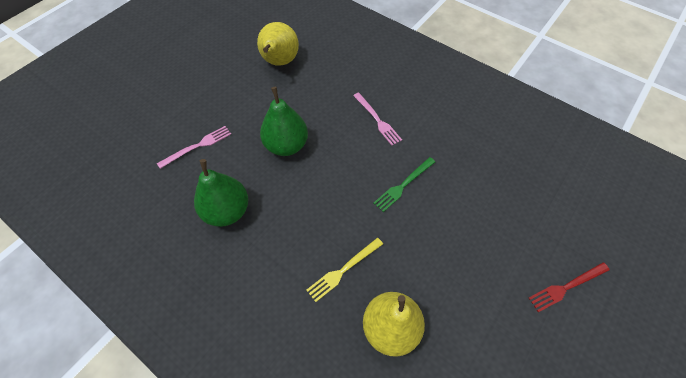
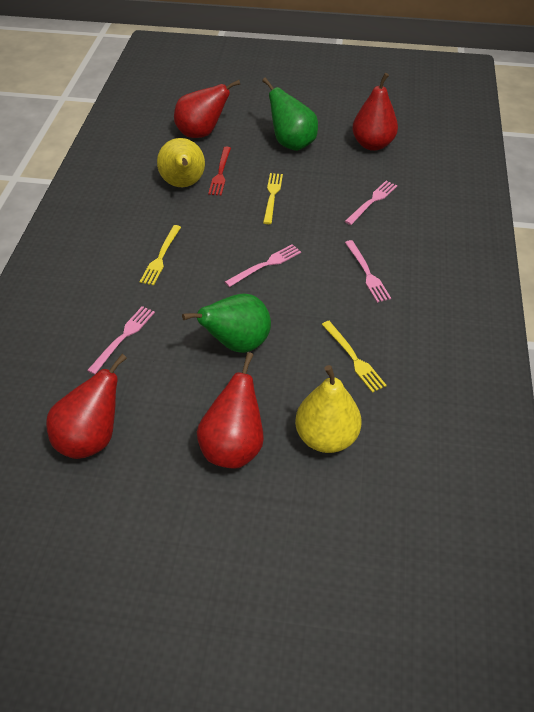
green fork: 1 -> 0
pink fork: 2 -> 4
red pear: 0 -> 4
yellow fork: 1 -> 3

